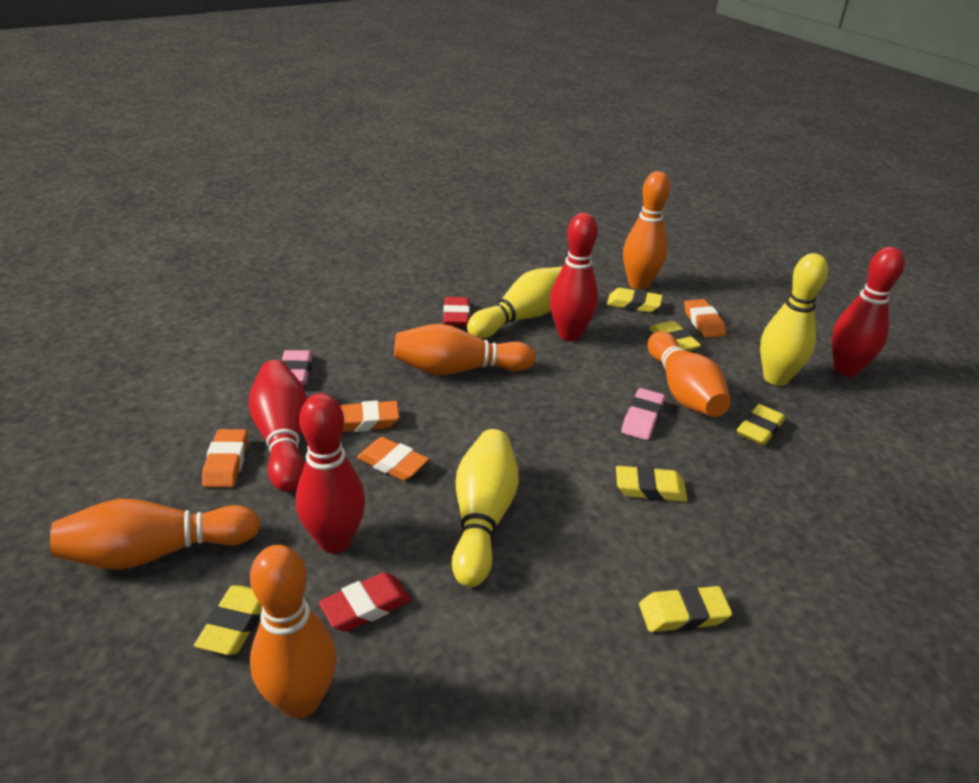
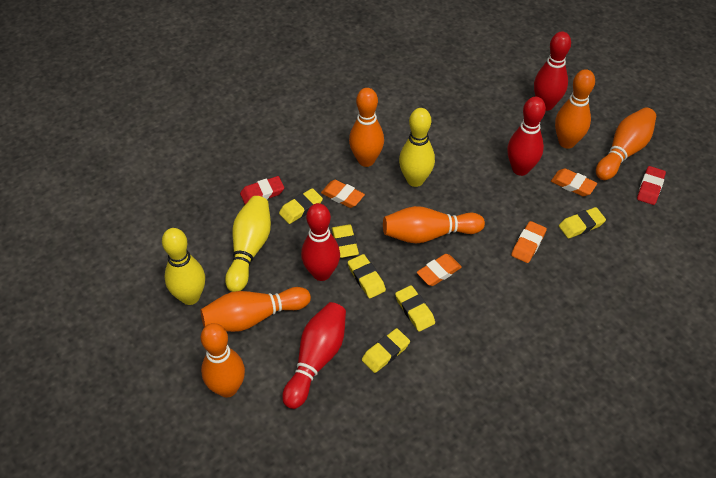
orange bowling pin: 5 -> 6
pink eraser: 2 -> 0

